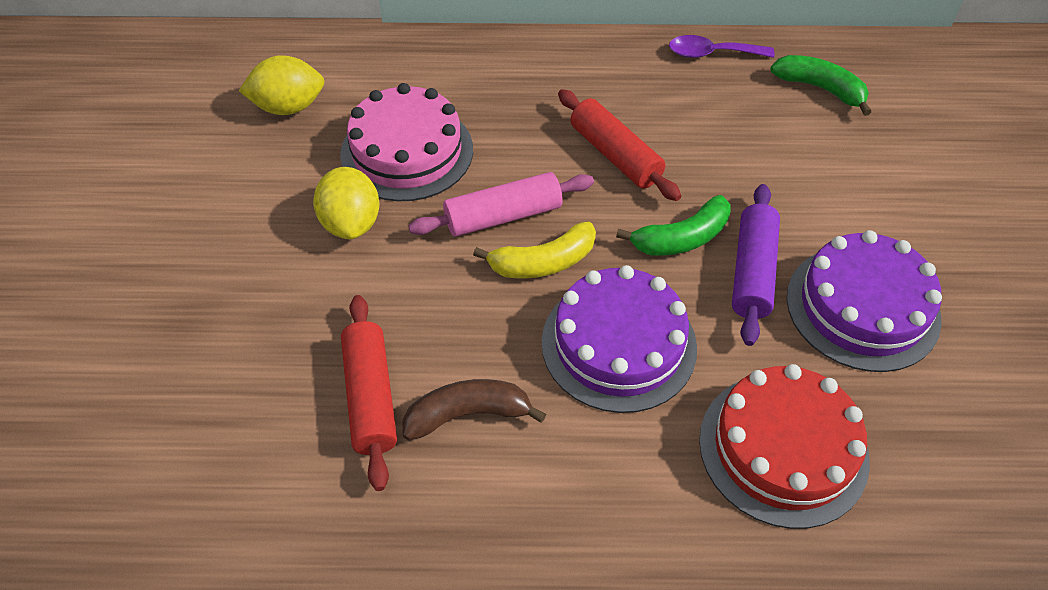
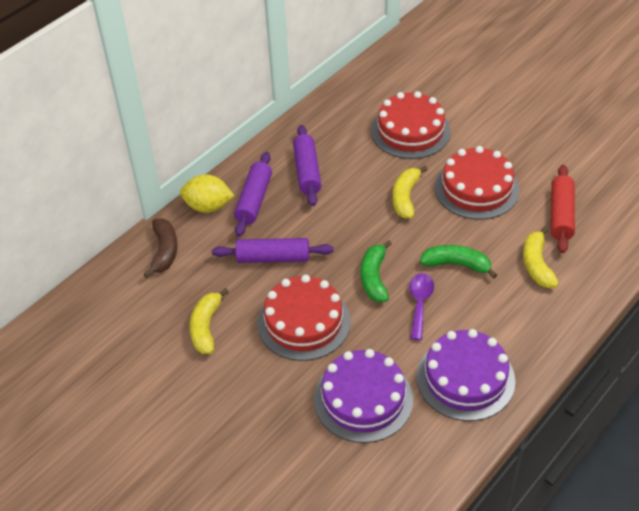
pink cake: 1 -> 0
pink rolling pin: 1 -> 0
purple rolling pin: 1 -> 3
red cake: 1 -> 3
red rolling pin: 2 -> 1
yellow banana: 1 -> 3
yellow lemon: 2 -> 1

